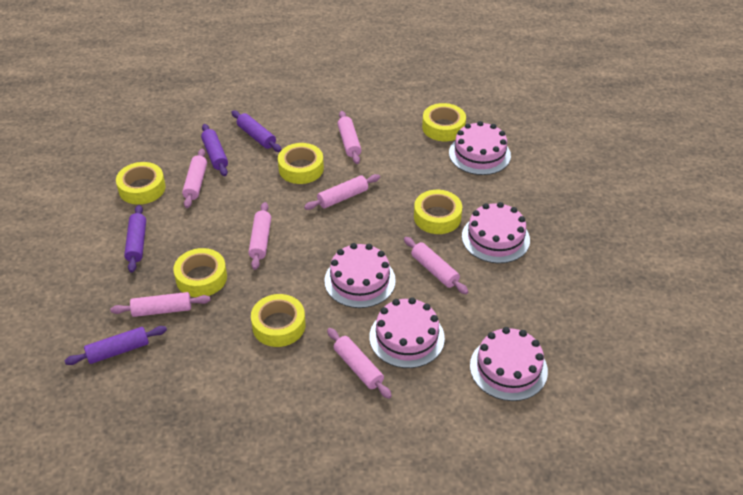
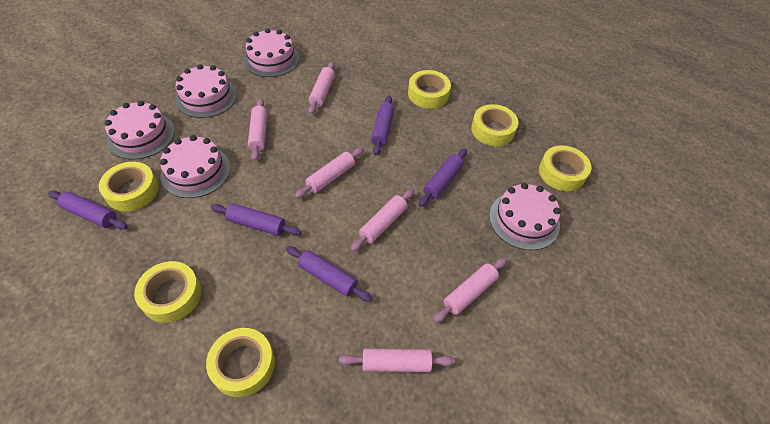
pink rolling pin: 7 -> 6
purple rolling pin: 4 -> 5

